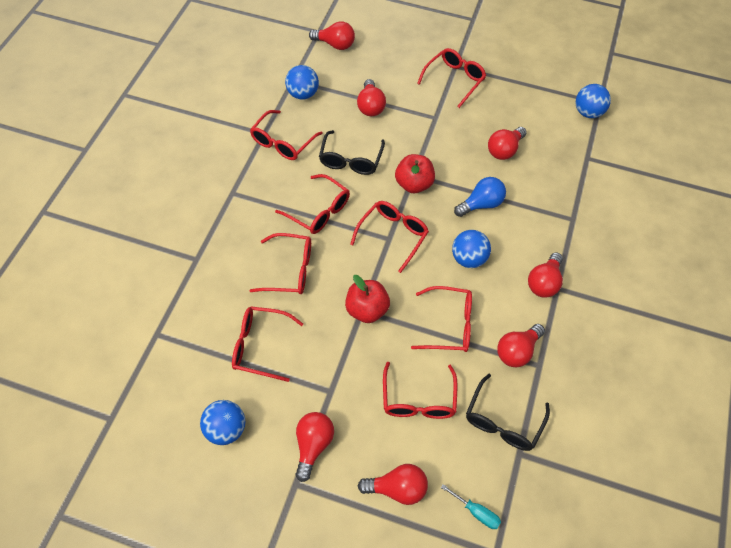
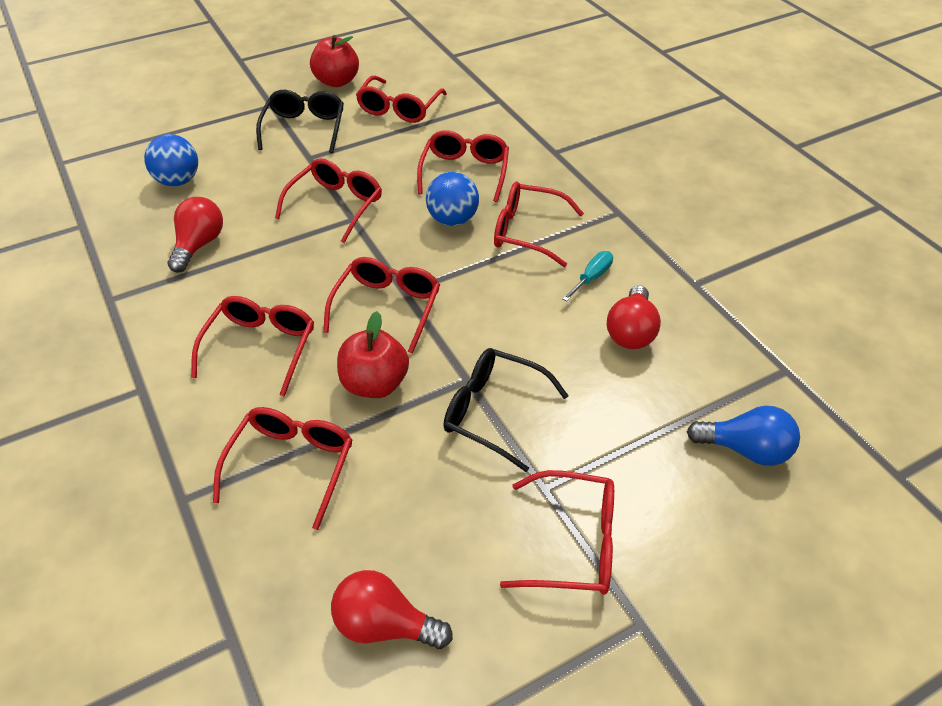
blue ball: 4 -> 2
red light bulb: 7 -> 3

